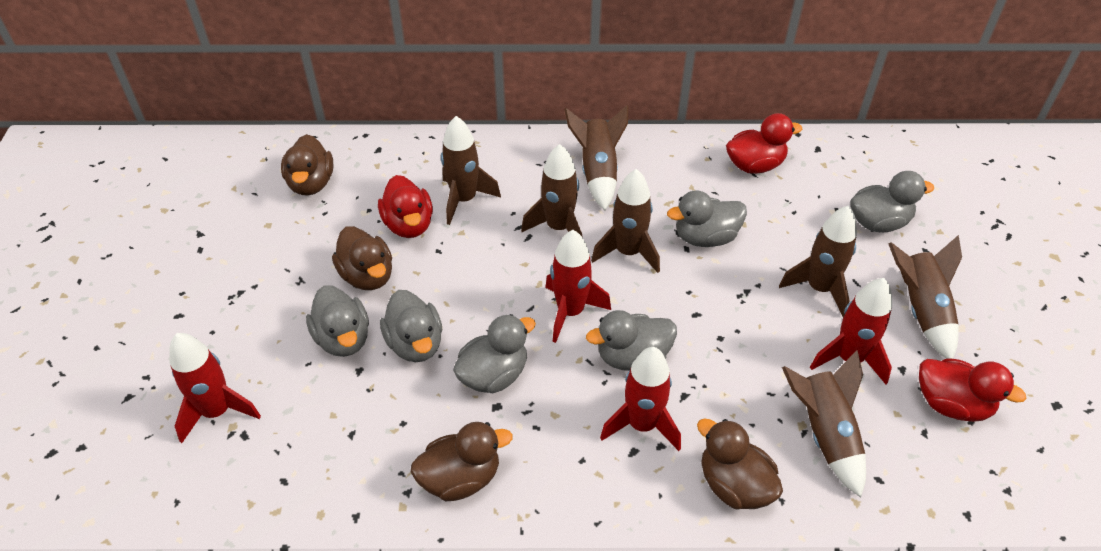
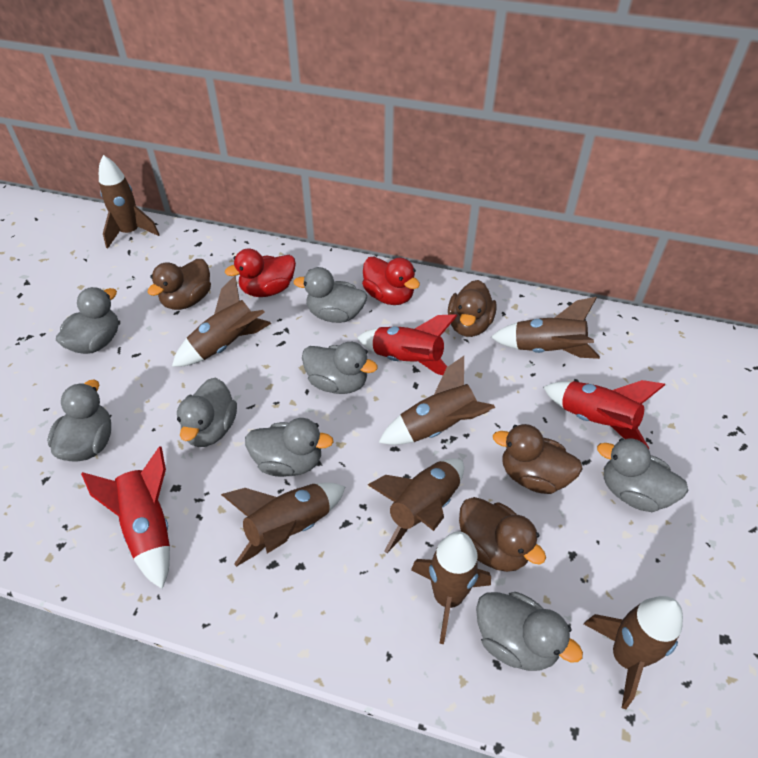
brown rocket: 7 -> 8
grey duck: 6 -> 8
red duck: 3 -> 2
red rocket: 4 -> 3

